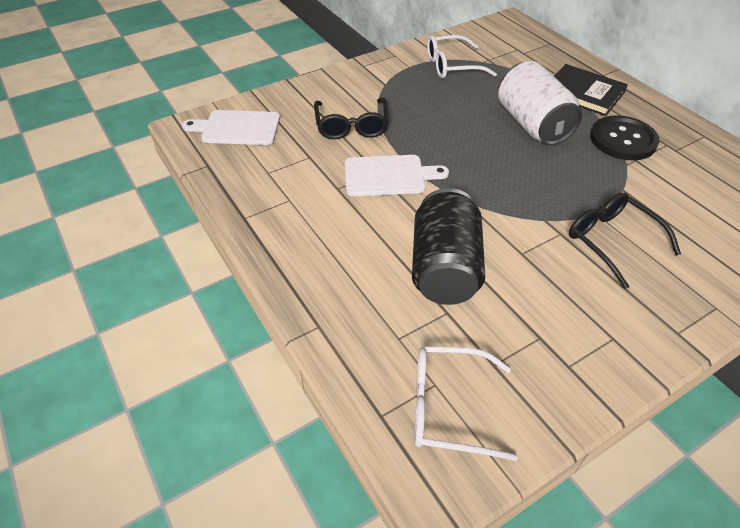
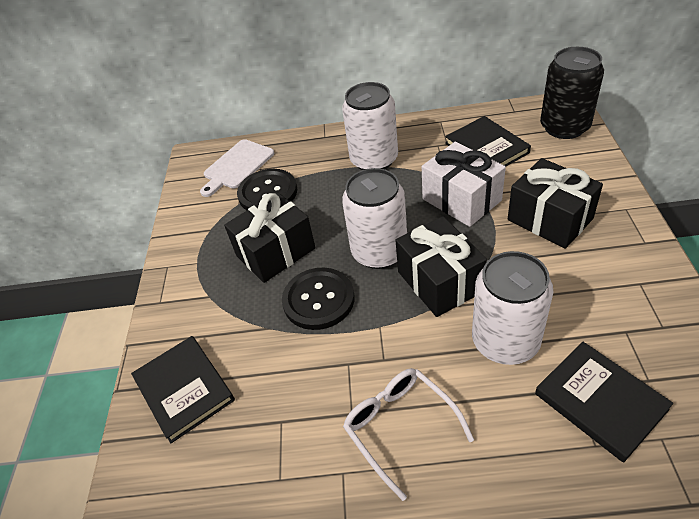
black book: 1 -> 3
black button: 1 -> 2
black gift: 0 -> 3
black glasses: 2 -> 0
white can: 1 -> 3
white cutting board: 2 -> 1
white gift: 0 -> 1
white glasses: 2 -> 1

